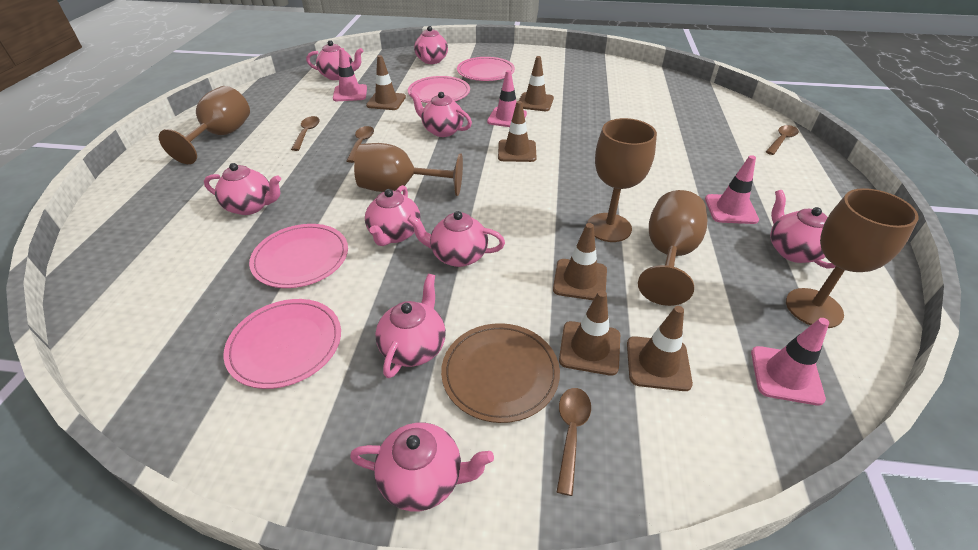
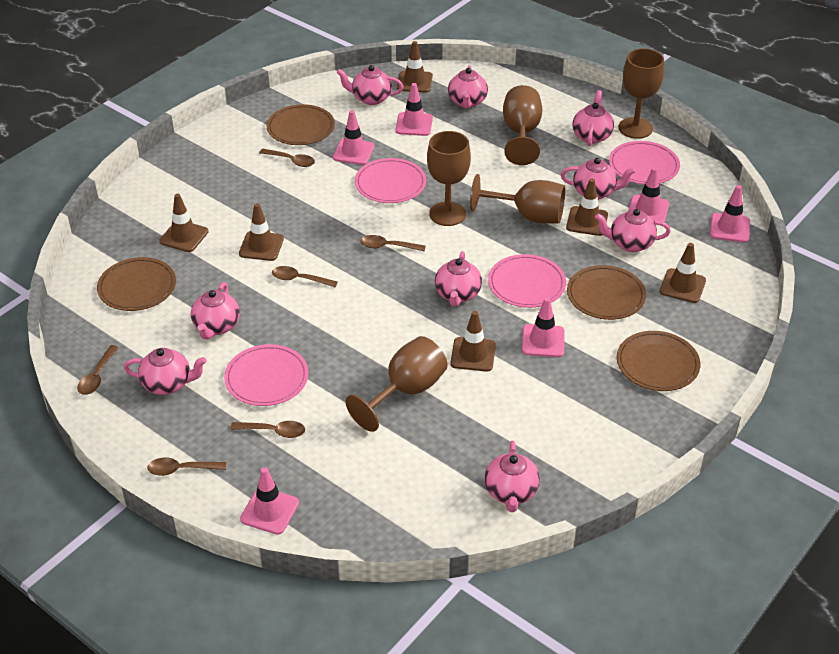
brown plate: 1 -> 4
brown spoon: 4 -> 6
pink traffic cone: 4 -> 6

